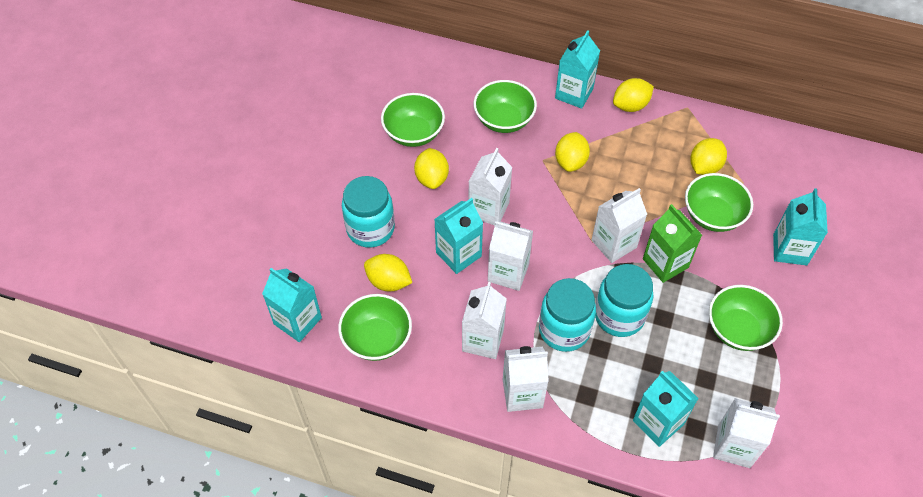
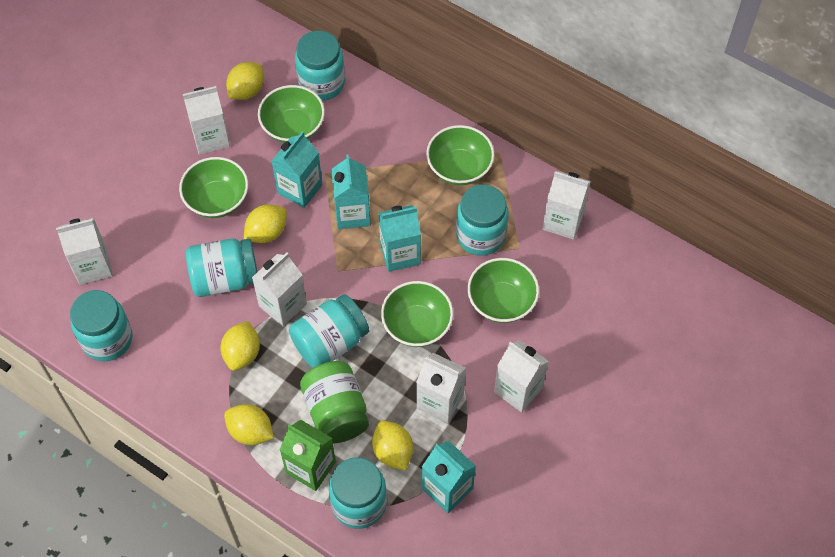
green jar: 0 -> 1
turquoise carton: 5 -> 4
turquoise jar: 3 -> 6

